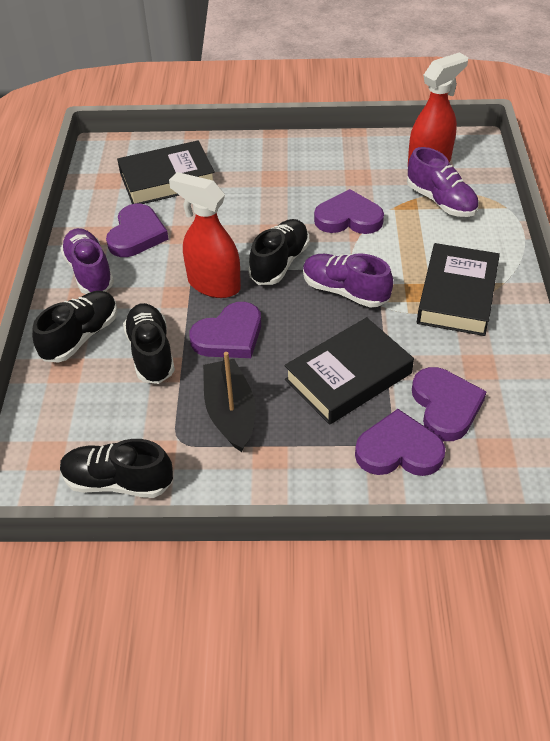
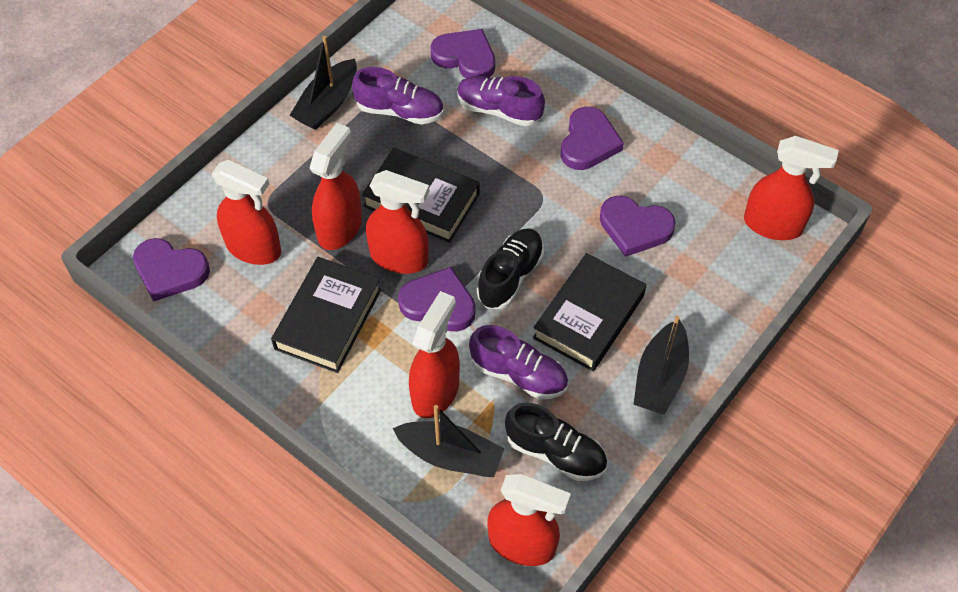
black boat: 1 -> 3
black shoe: 4 -> 2
red spray bottle: 2 -> 6

